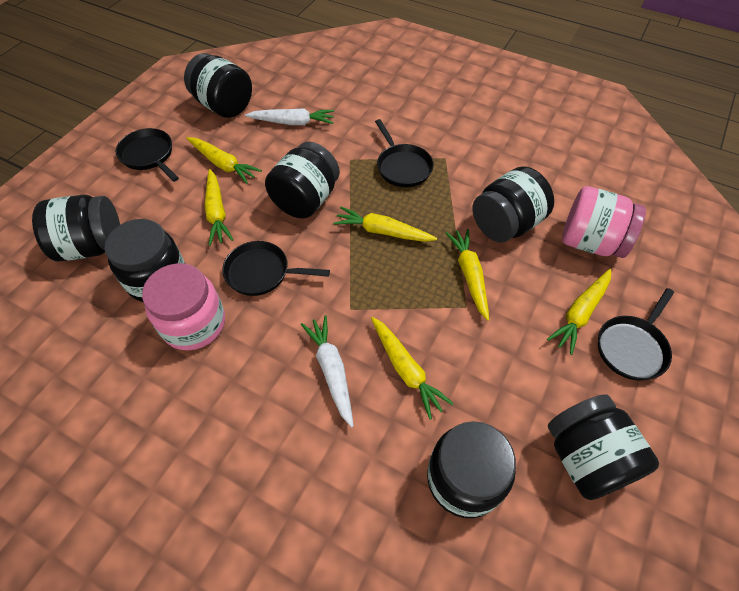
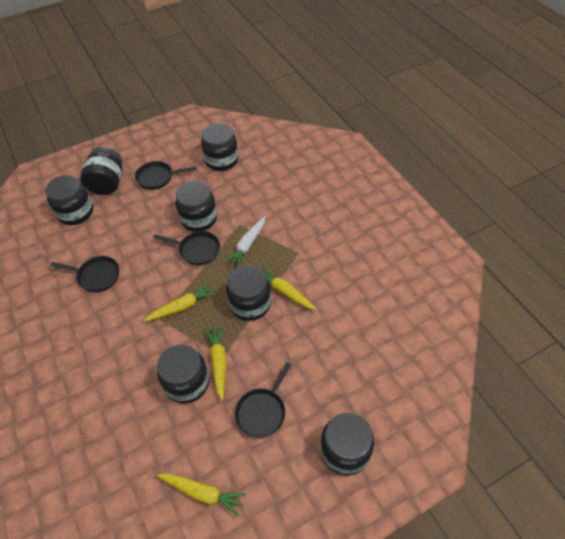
pink jar: 2 -> 0
white carrot: 2 -> 1
yellow carrot: 6 -> 4

